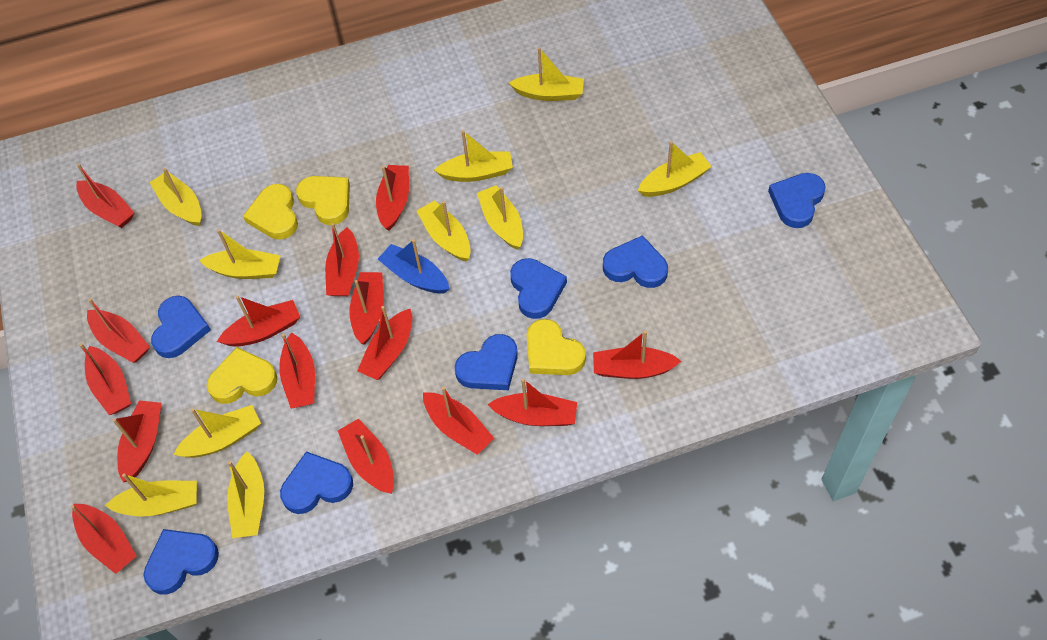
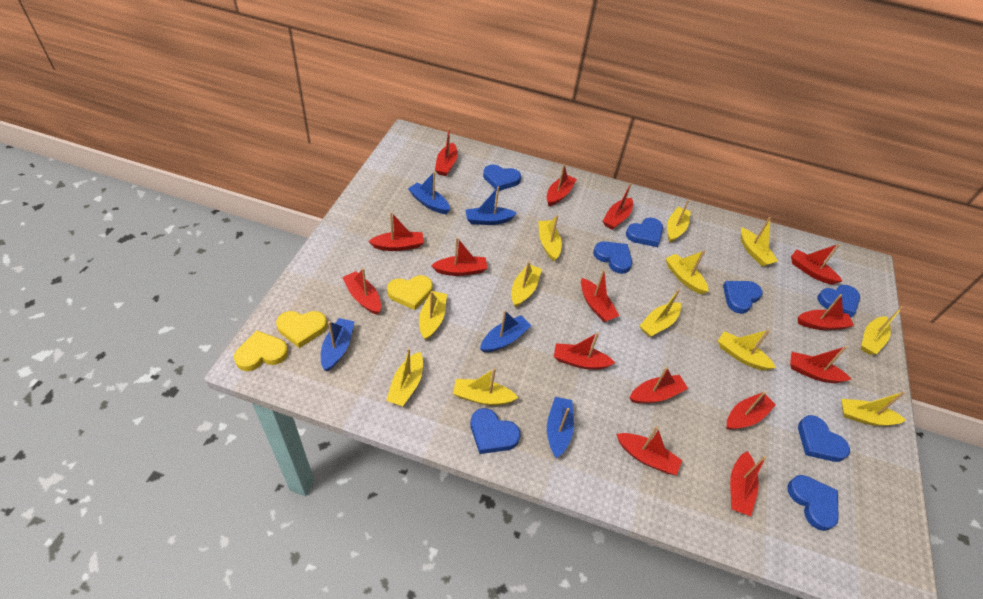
blue boat: 1 -> 5
blue heart: 7 -> 8
yellow boat: 10 -> 12
yellow heart: 4 -> 3

